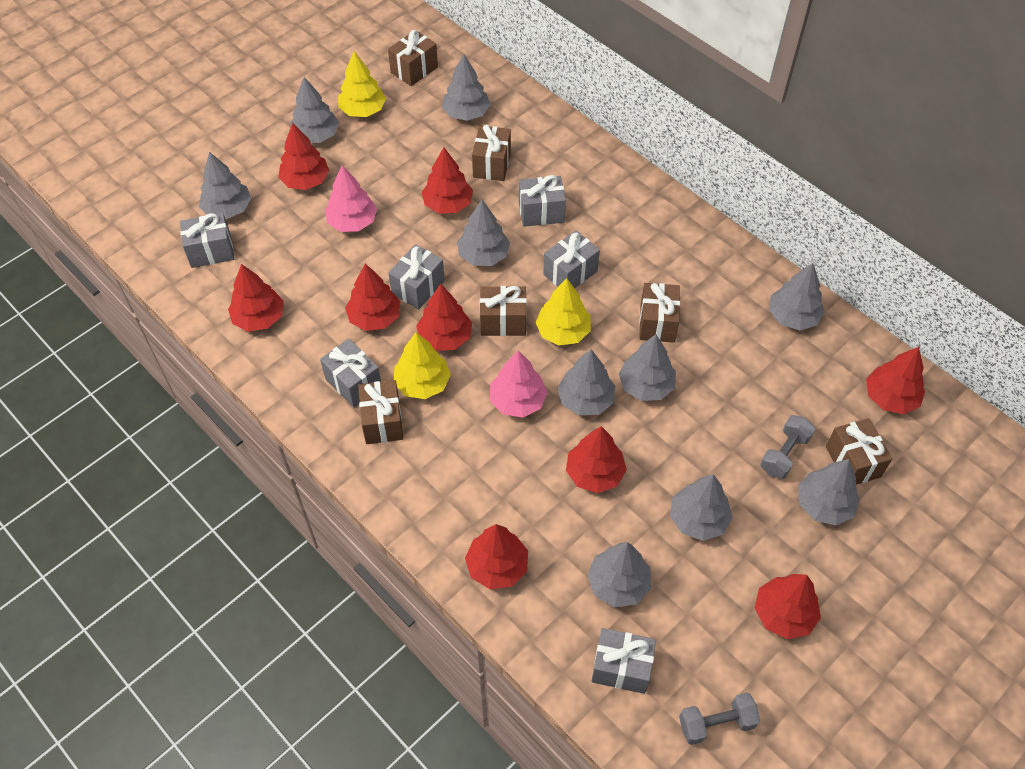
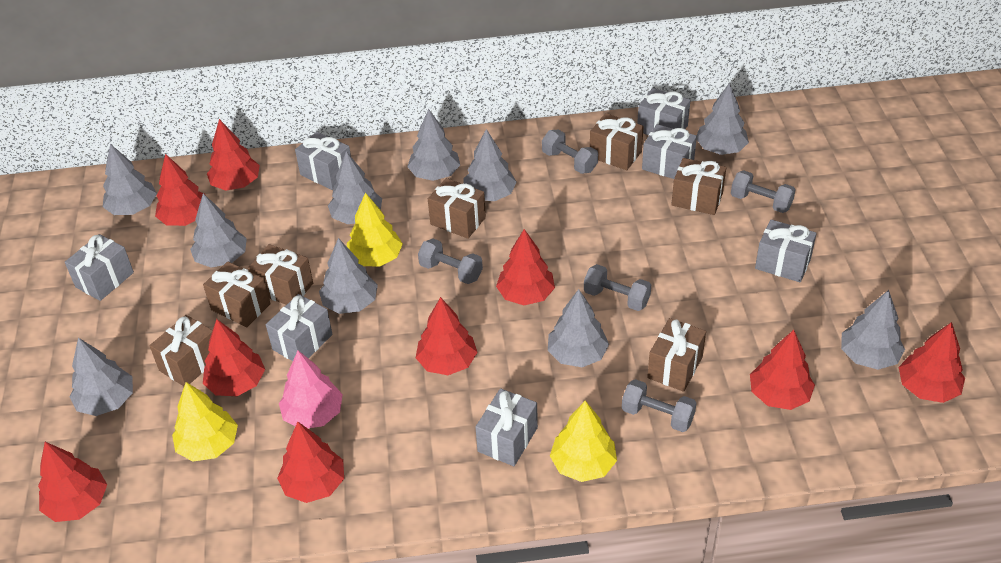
brown gift: 6 -> 7
grey dumbbell: 2 -> 5
grey gift: 6 -> 7
pink tree: 2 -> 1

